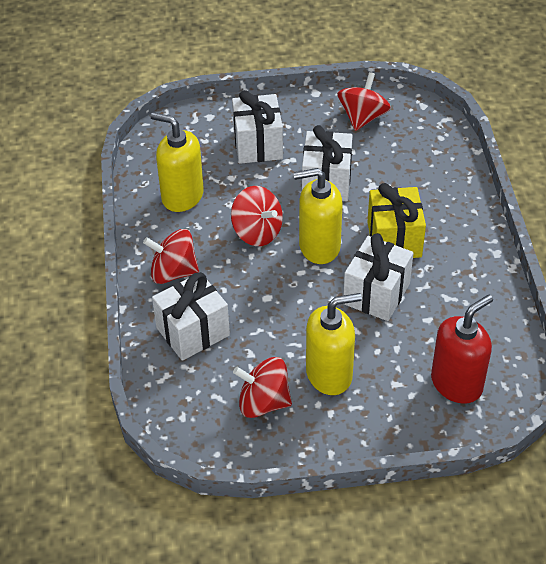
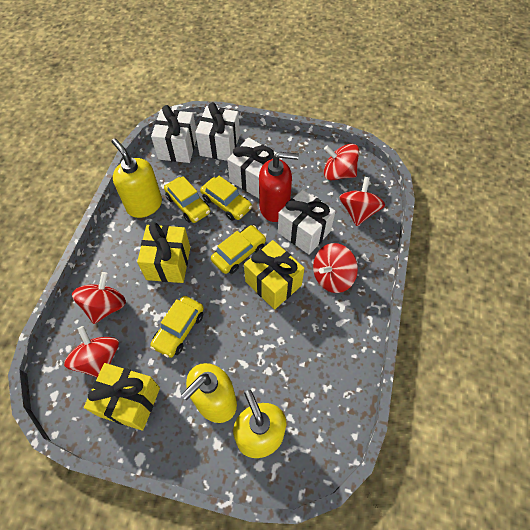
red spinning top: 4 -> 5
yellow car: 0 -> 4
yellow gift: 1 -> 3

